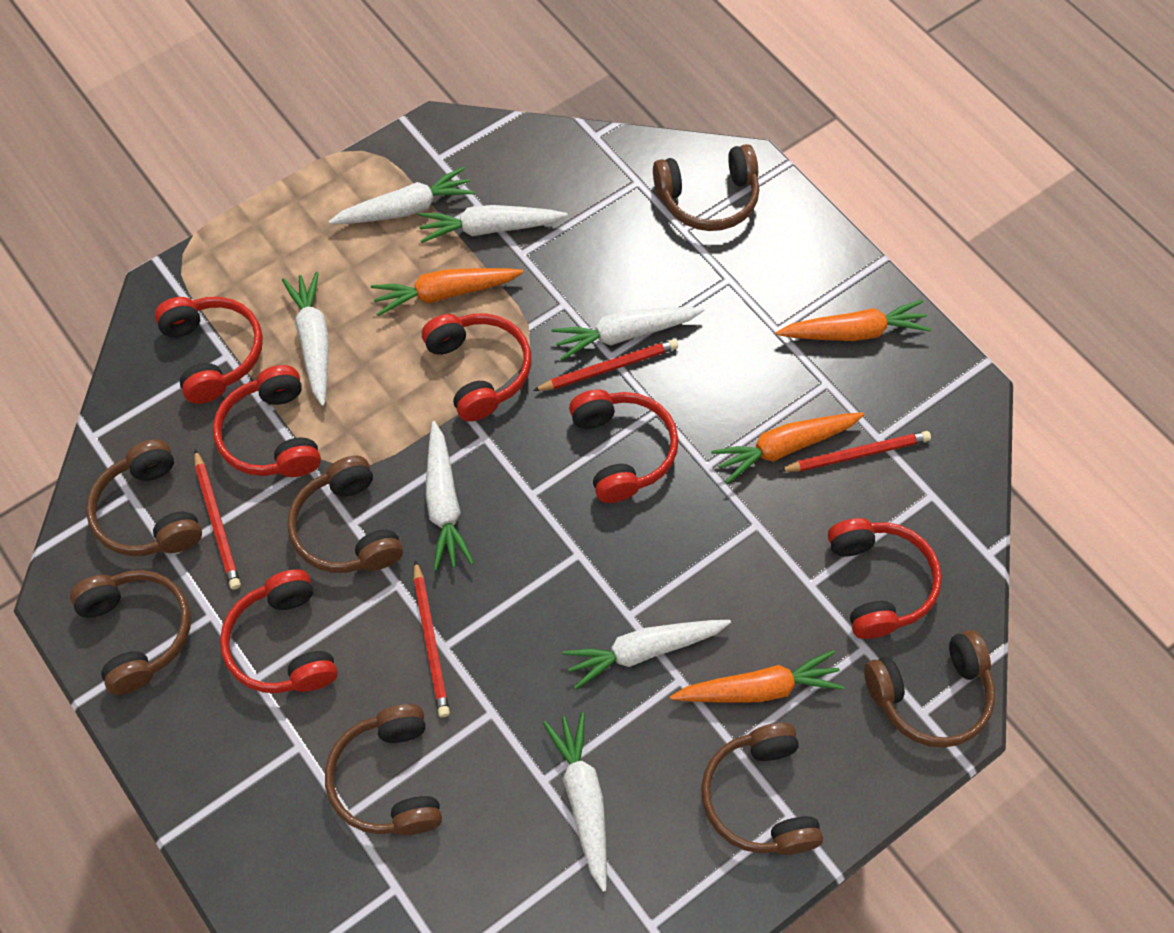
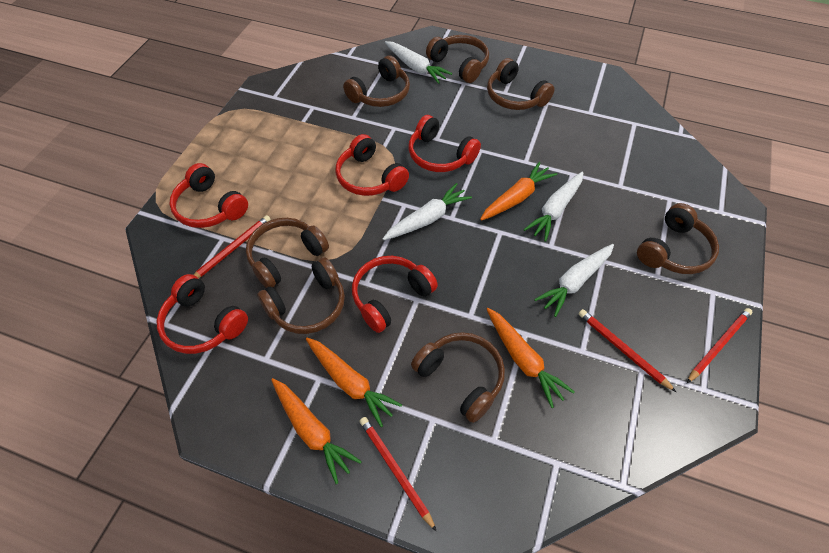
red headphones: 6 -> 5
white carrot: 7 -> 4

